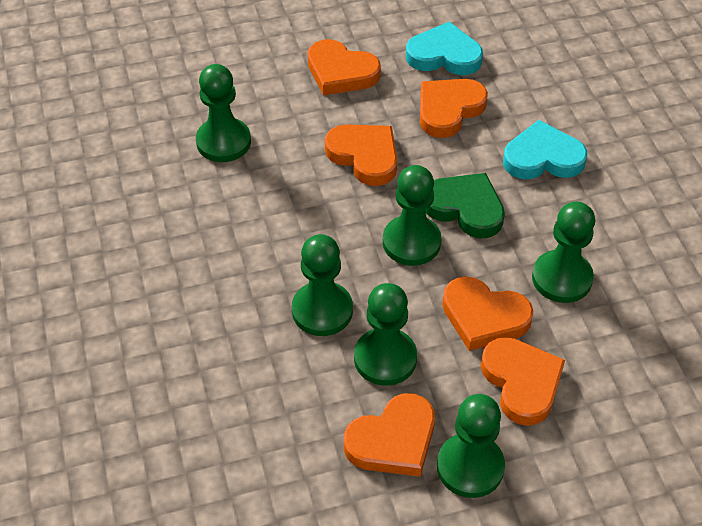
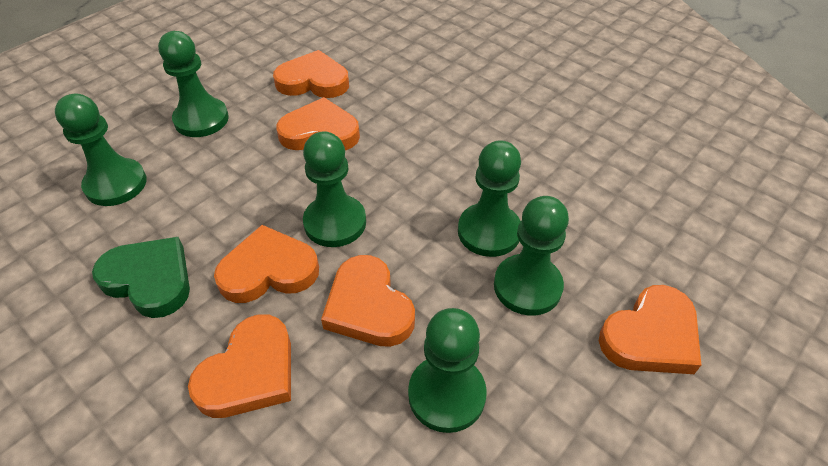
turquoise heart: 2 -> 0

